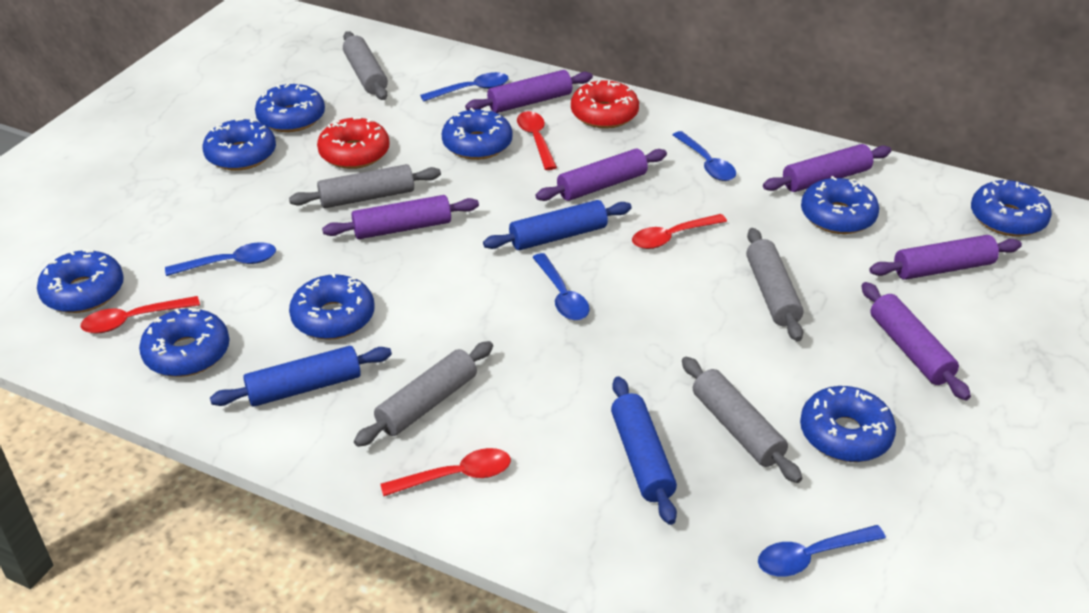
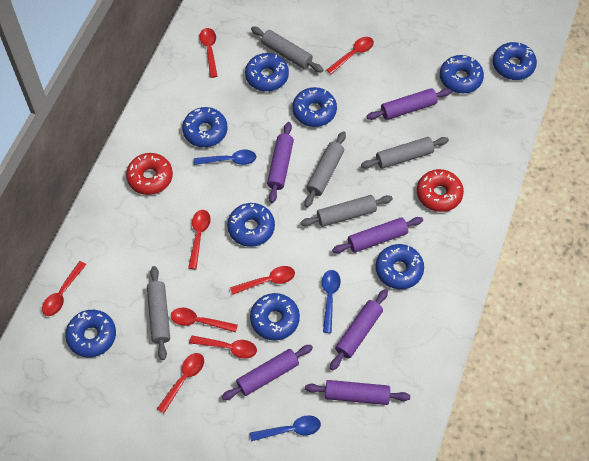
blue rolling pin: 3 -> 0
blue spoon: 5 -> 3
red spoon: 4 -> 8

